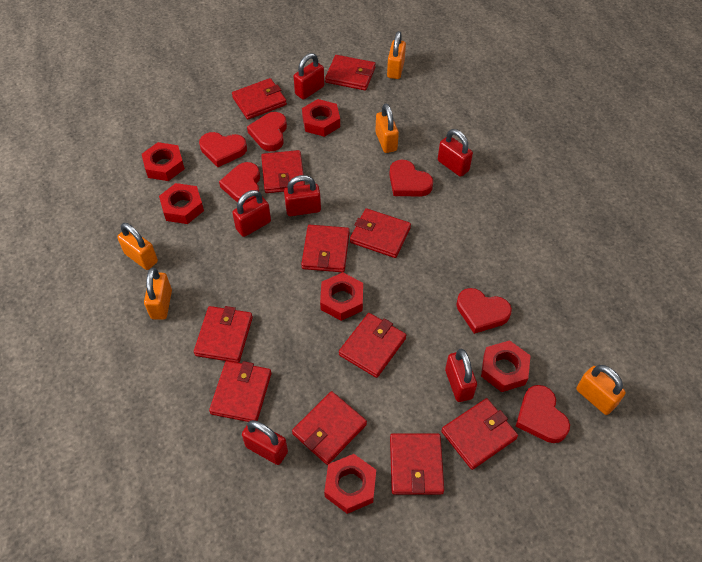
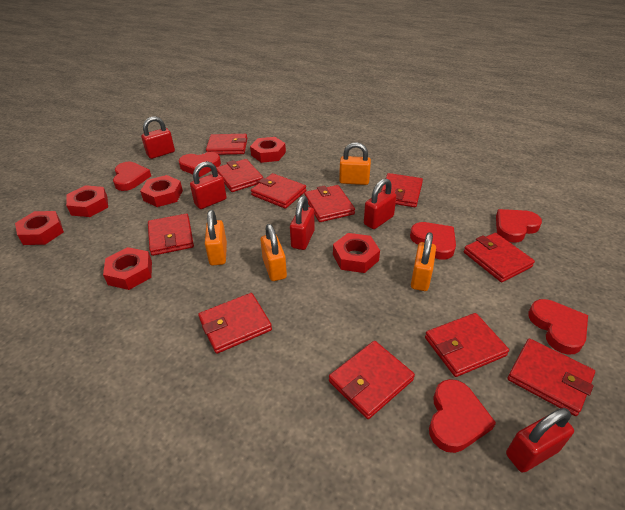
orange padlock: 5 -> 4
red padlock: 6 -> 5

